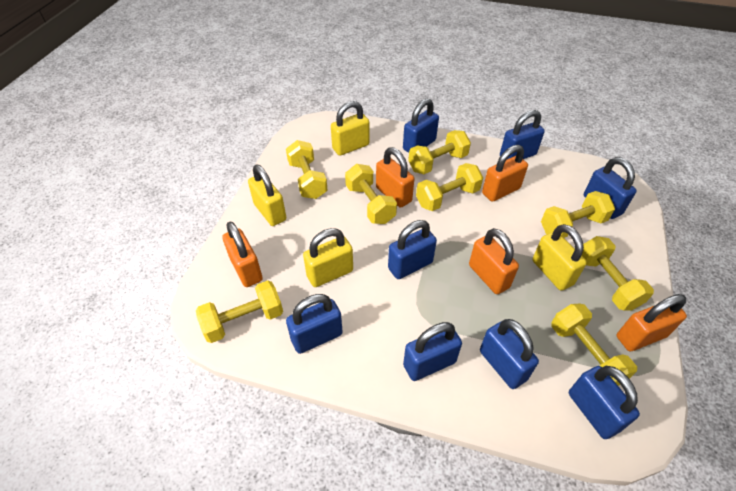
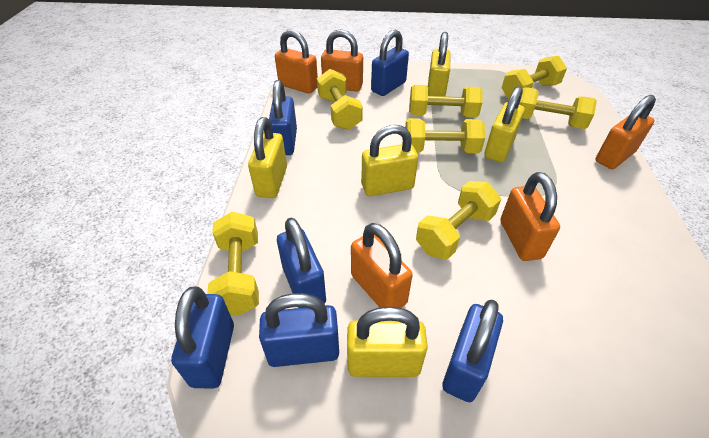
blue padlock: 8 -> 6
yellow dumbbell: 8 -> 7
yellow padlock: 4 -> 5

